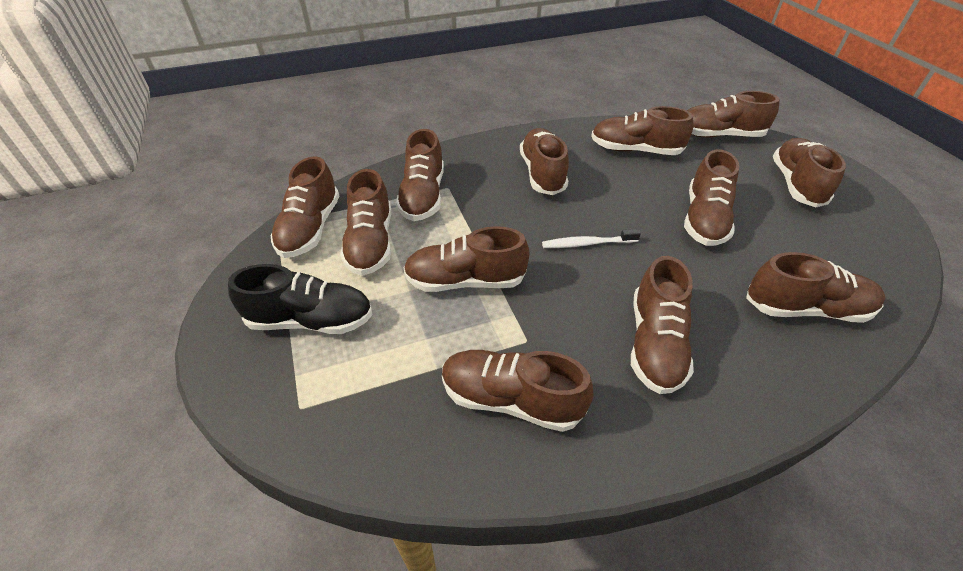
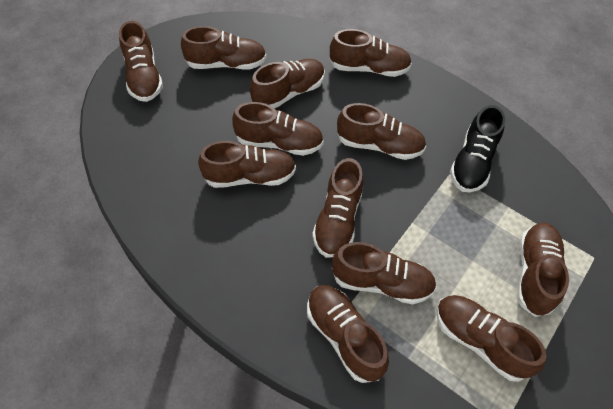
white toothbrush: 1 -> 0

